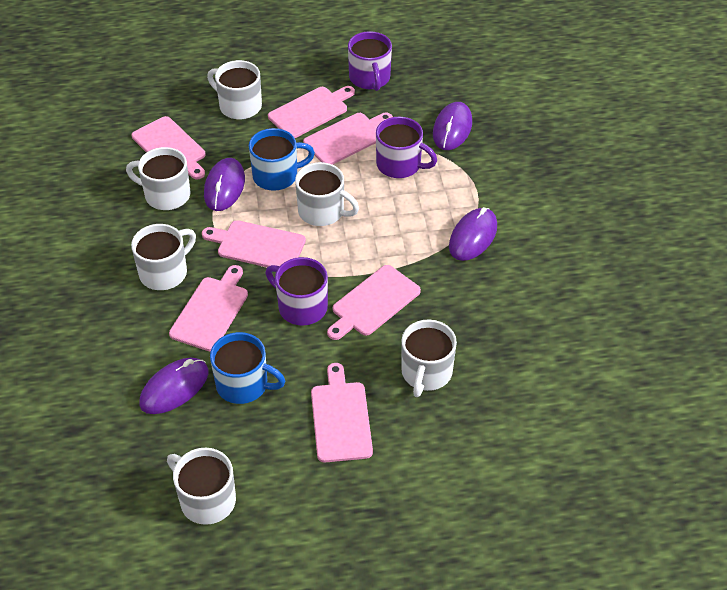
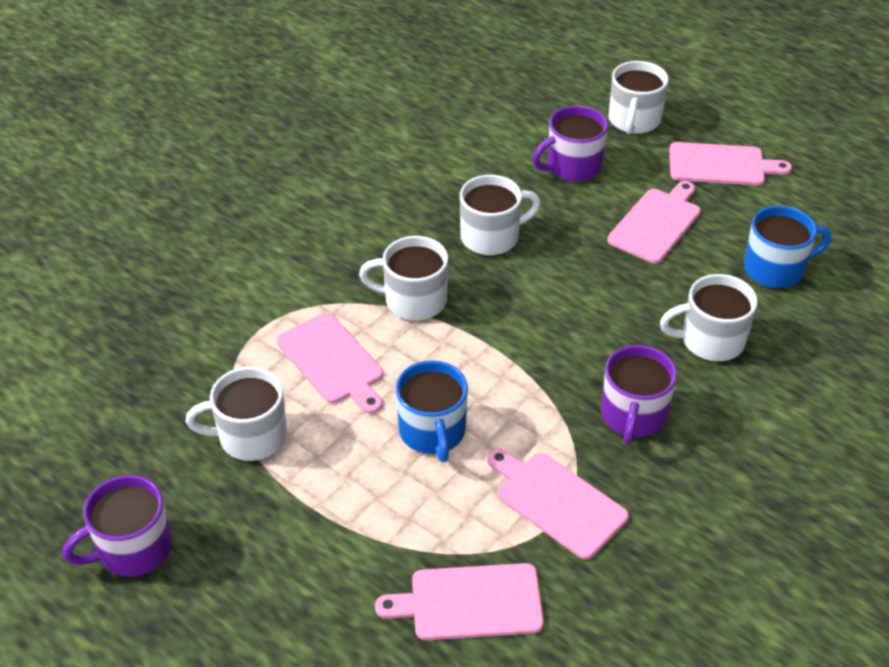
pink cutting board: 7 -> 5
purple mouse: 4 -> 0
white mug: 6 -> 5

